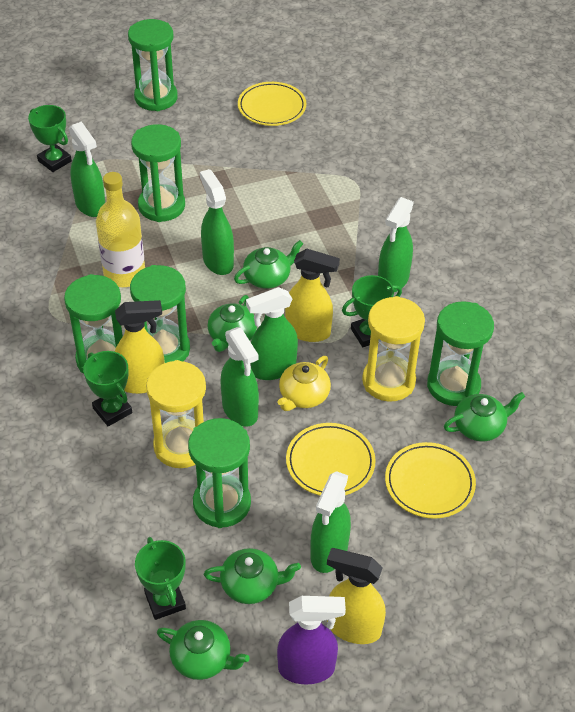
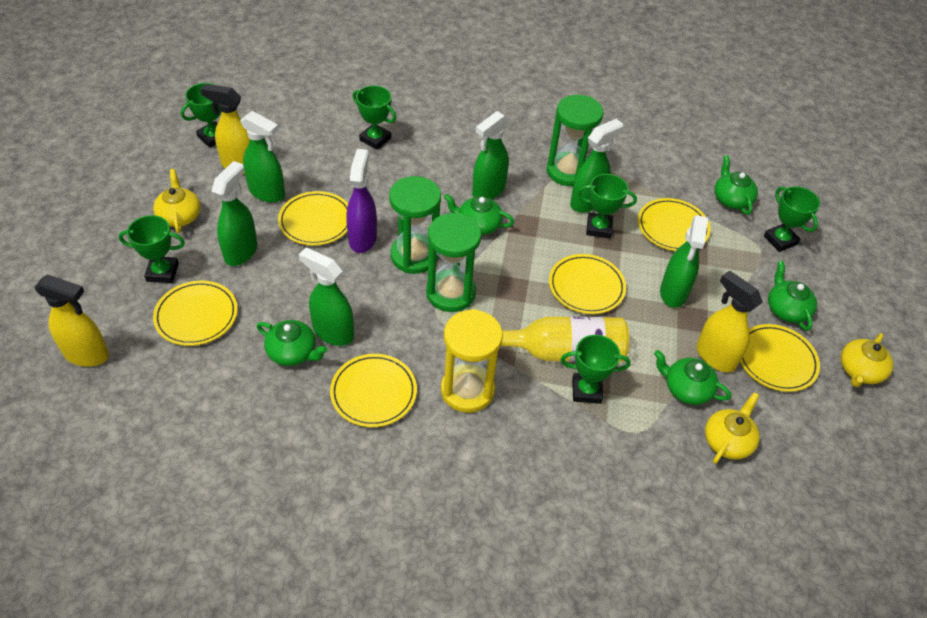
green hourglass: 6 -> 3
green trophy: 4 -> 6
yellow hourglass: 2 -> 1
yellow plate: 3 -> 6
yellow teapot: 1 -> 3

